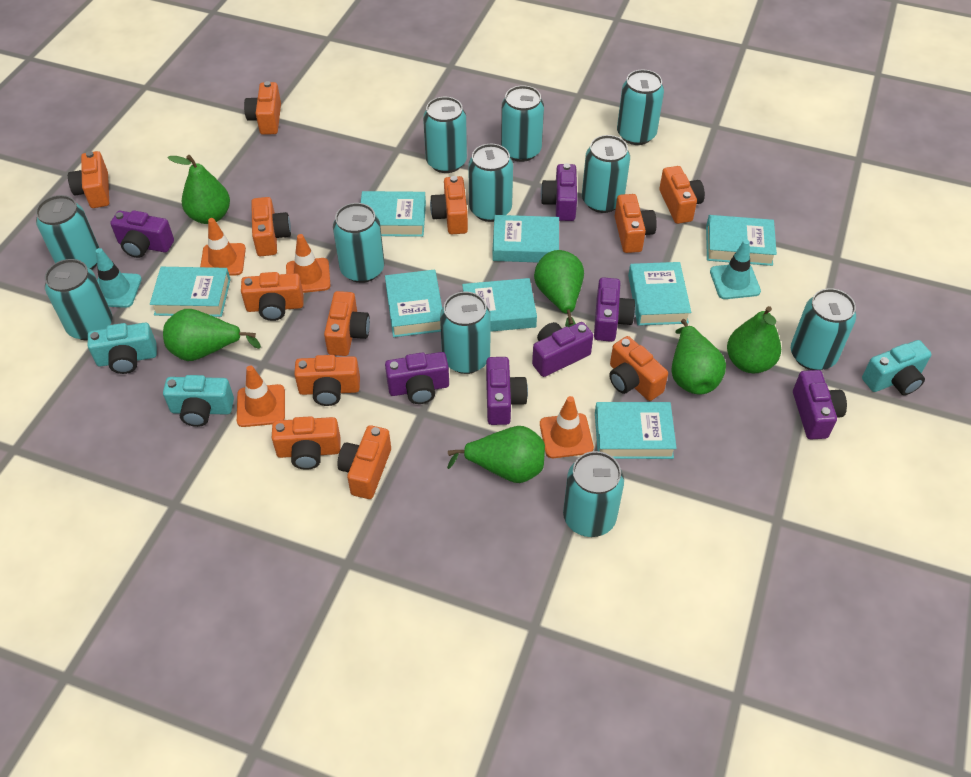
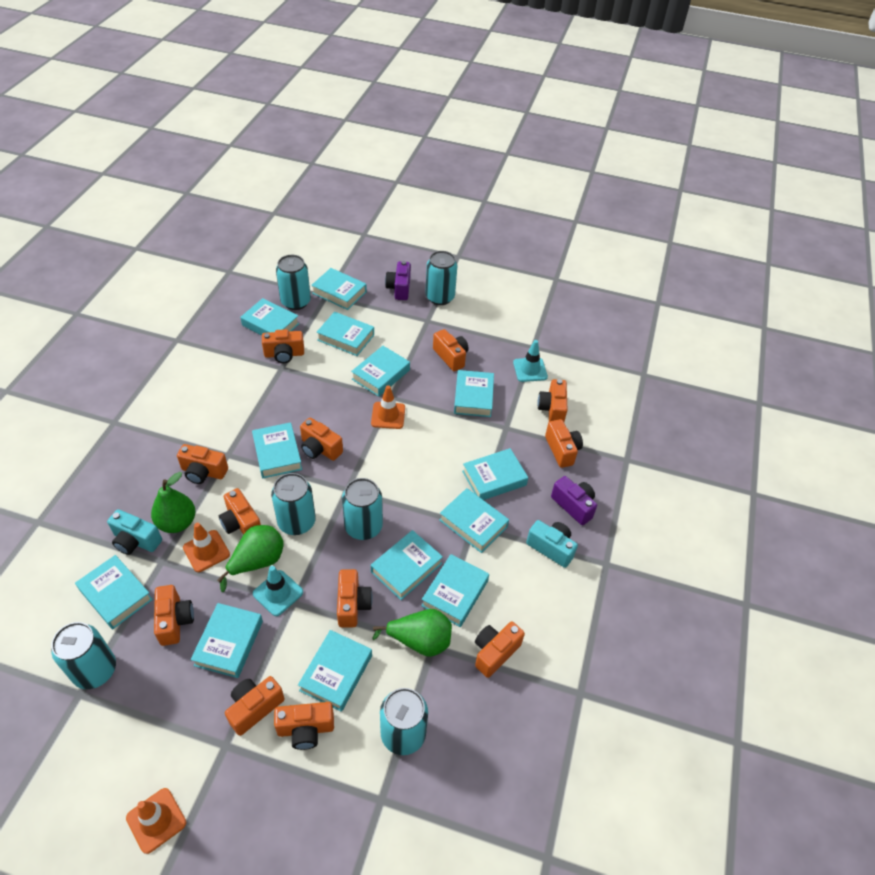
green pear: 6 -> 3
orange traffic cone: 4 -> 3
purple camera: 7 -> 2
turquoise book: 8 -> 13
turquoise camera: 3 -> 2
turquoise can: 11 -> 6

